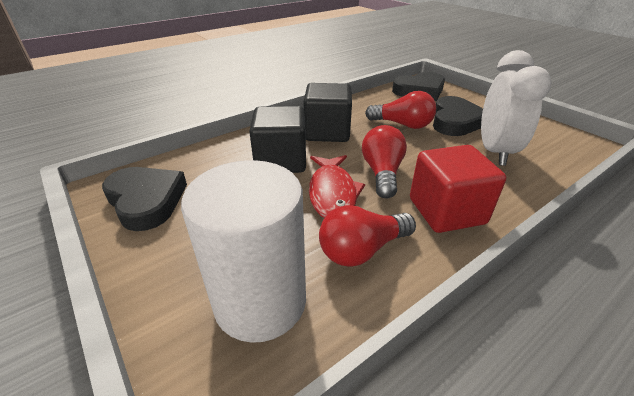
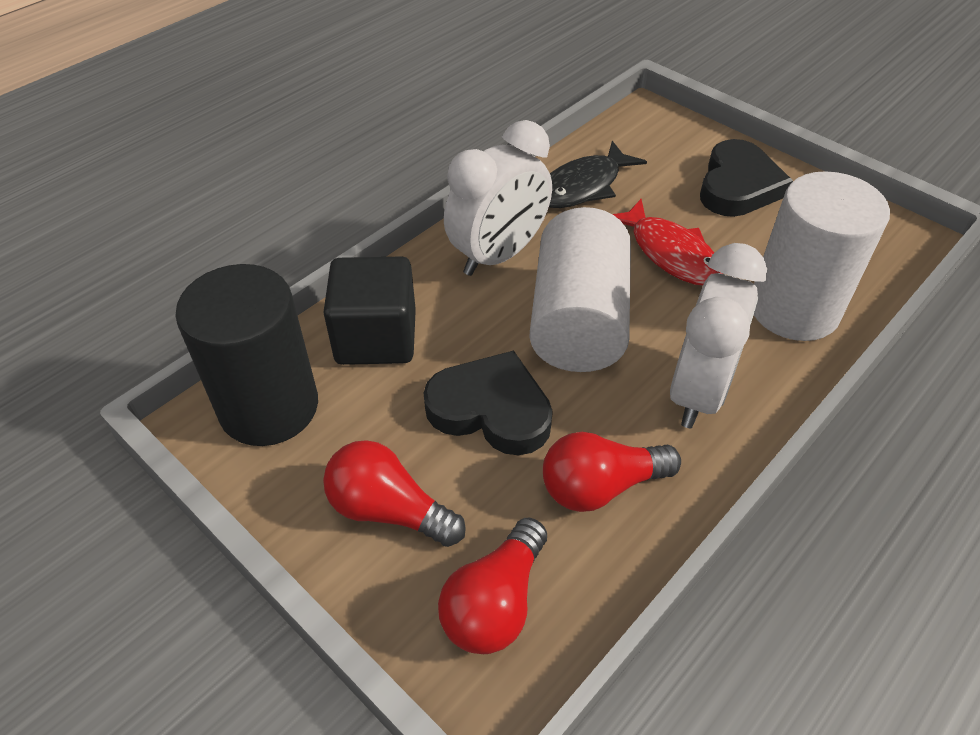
black cube: 2 -> 1
black cylinder: 0 -> 1
black fish: 0 -> 1
black heart: 3 -> 2
red cube: 1 -> 0
white clock: 1 -> 2
white cylinder: 1 -> 2

